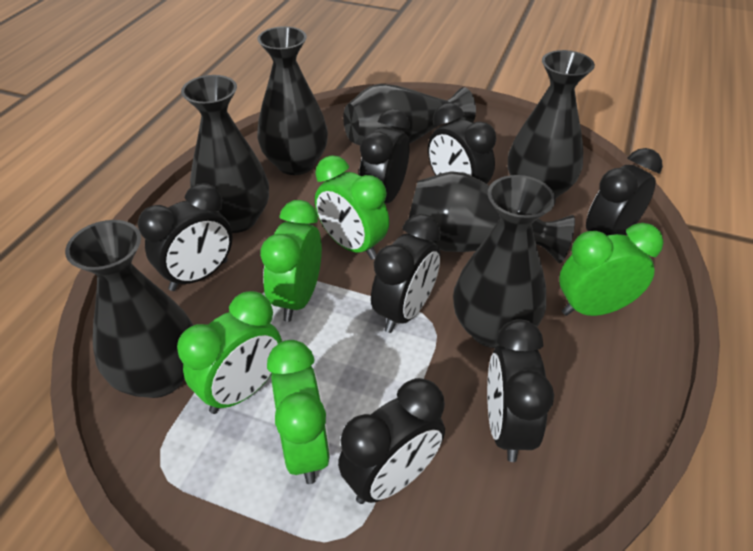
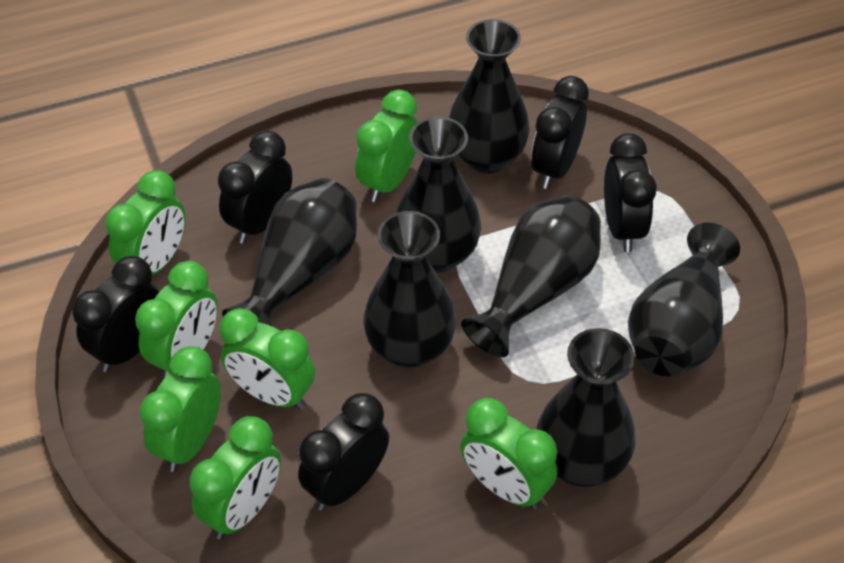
black clock: 7 -> 5
green clock: 5 -> 7

